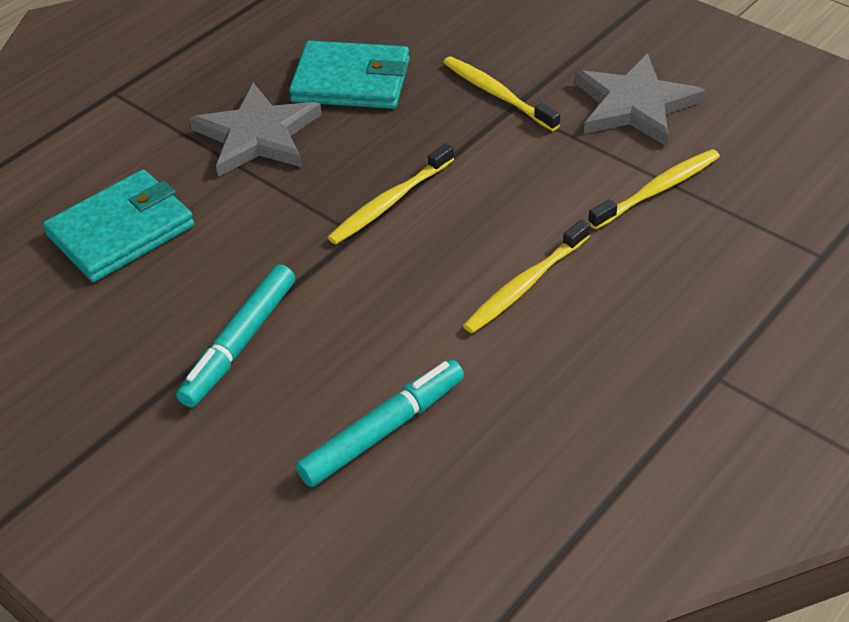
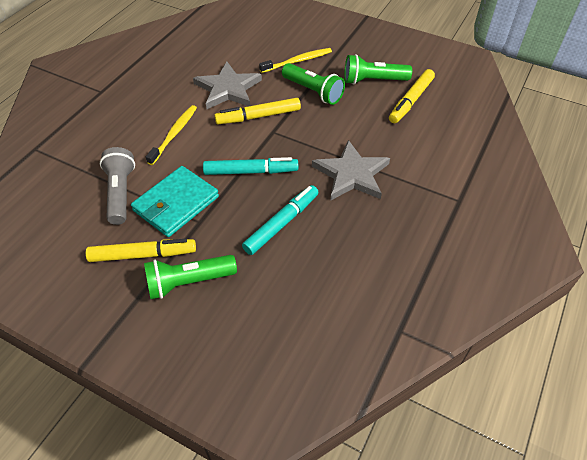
green flashlight: 0 -> 3
grey flashlight: 0 -> 1
turquoise wallet: 2 -> 1
yellow marker: 0 -> 3
yellow toothbrush: 4 -> 2

